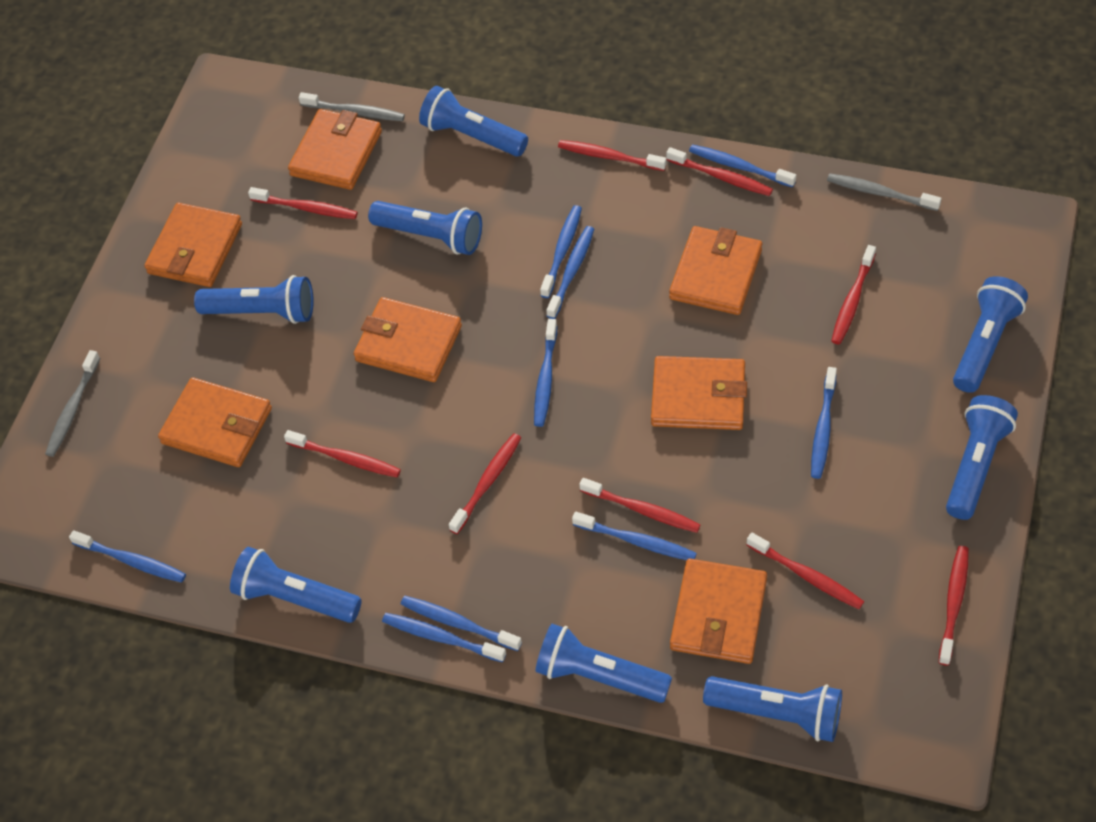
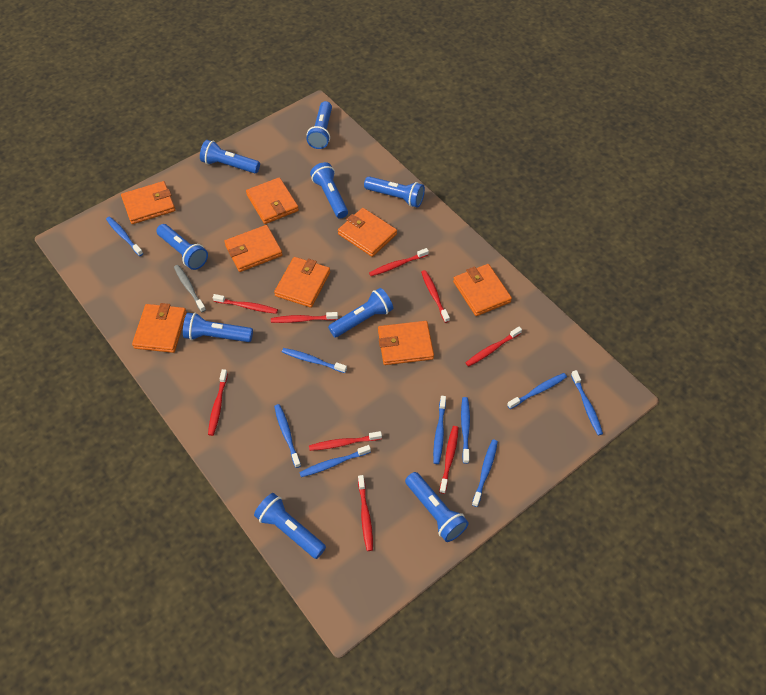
blue flashlight: 8 -> 9
grey toothbrush: 3 -> 1
orange wallet: 7 -> 8

